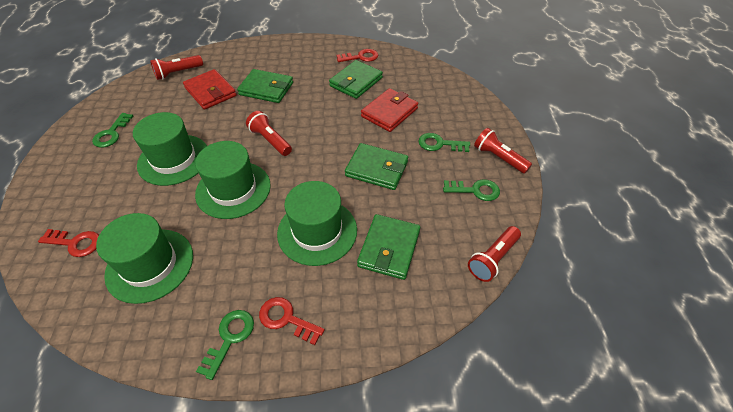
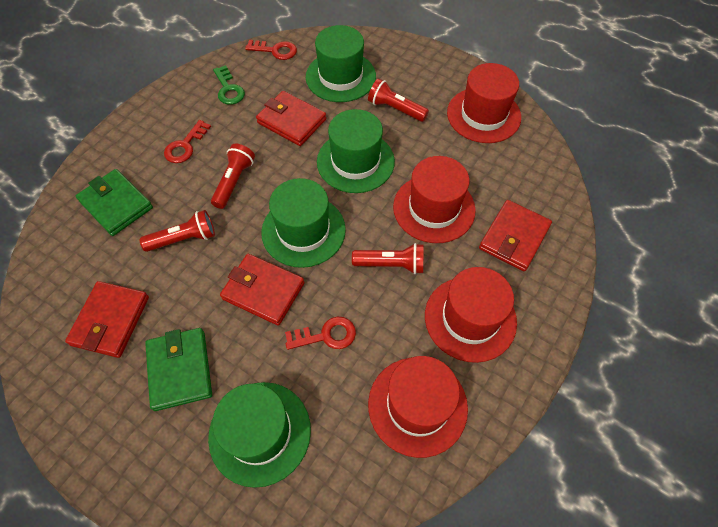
green key: 4 -> 1
green wallet: 4 -> 2
red hat: 0 -> 4
red wallet: 2 -> 4

